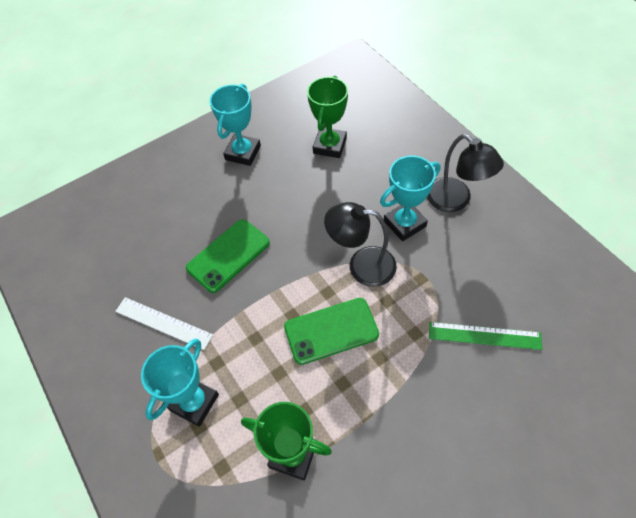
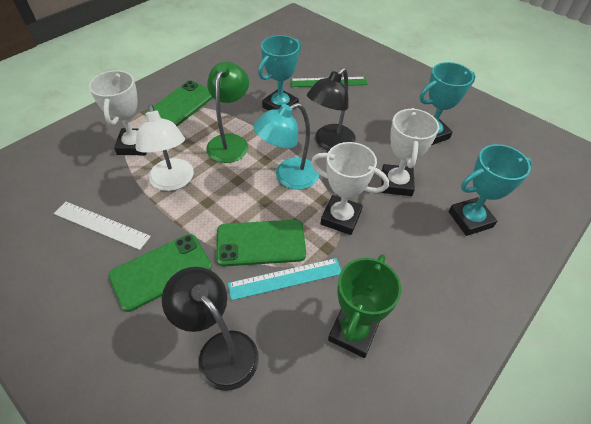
green lamp: 0 -> 1
green phone: 2 -> 3
green trophy: 2 -> 1
turquoise lamp: 0 -> 1
turquoise ruler: 0 -> 1
white lamp: 0 -> 1
white trophy: 0 -> 3

